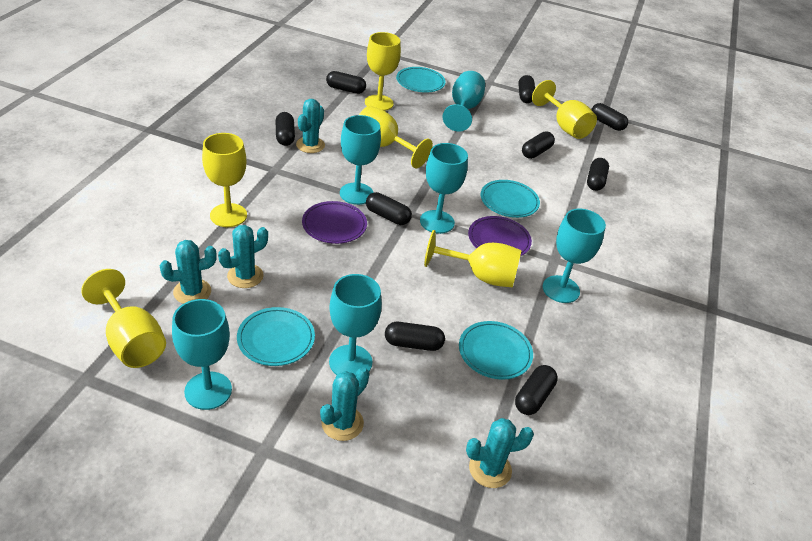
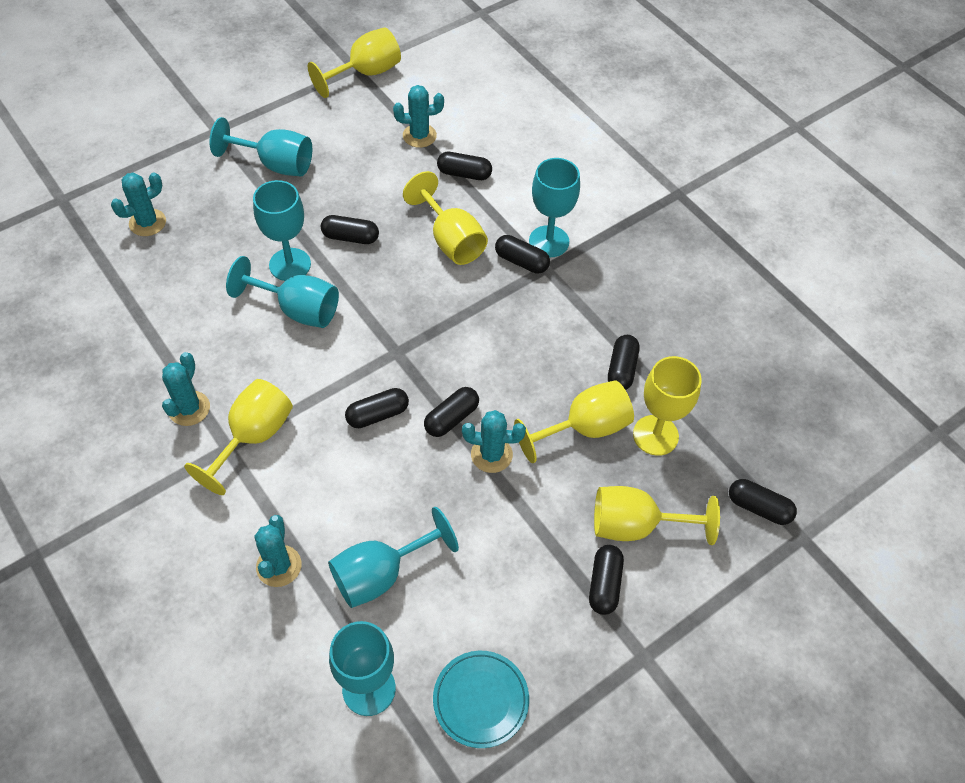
black capsule: 9 -> 8
purple plate: 2 -> 0
turquoise plate: 4 -> 1

